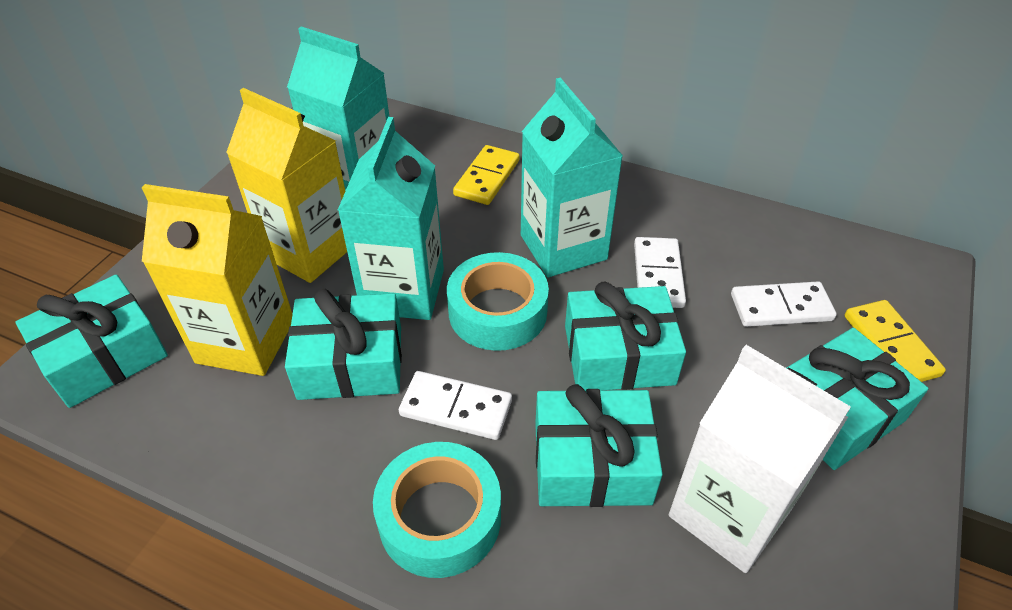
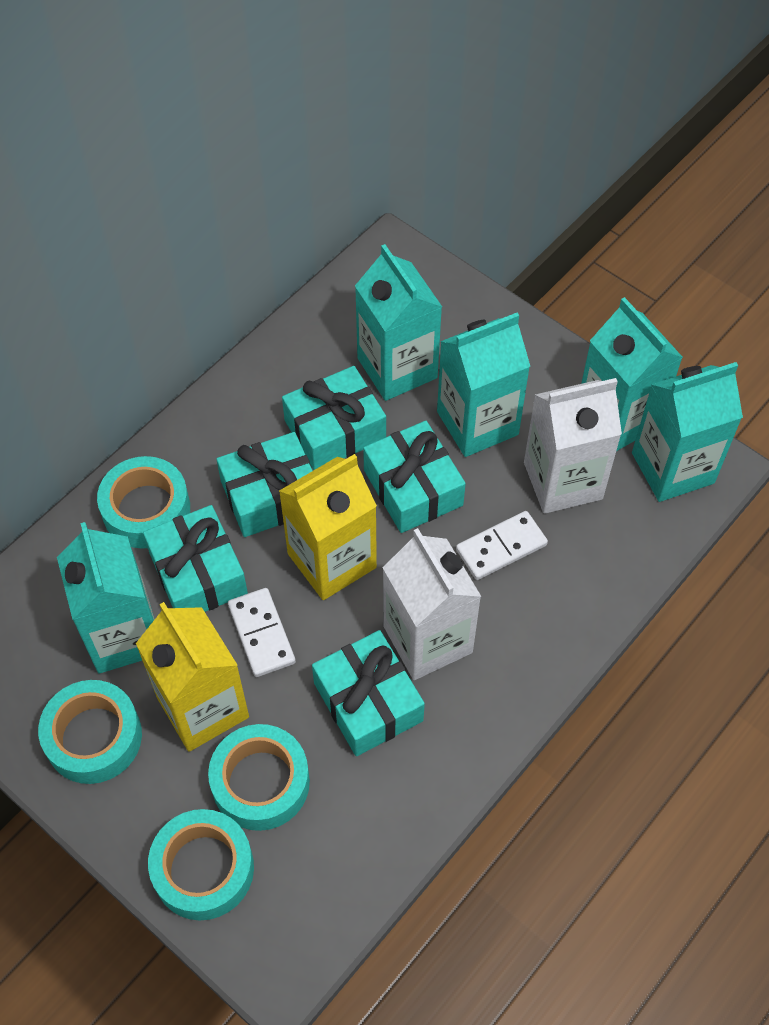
turquoise carton: 3 -> 5
turquoise tape: 2 -> 4
white carton: 1 -> 2
white domino: 3 -> 2
yellow domino: 2 -> 0

